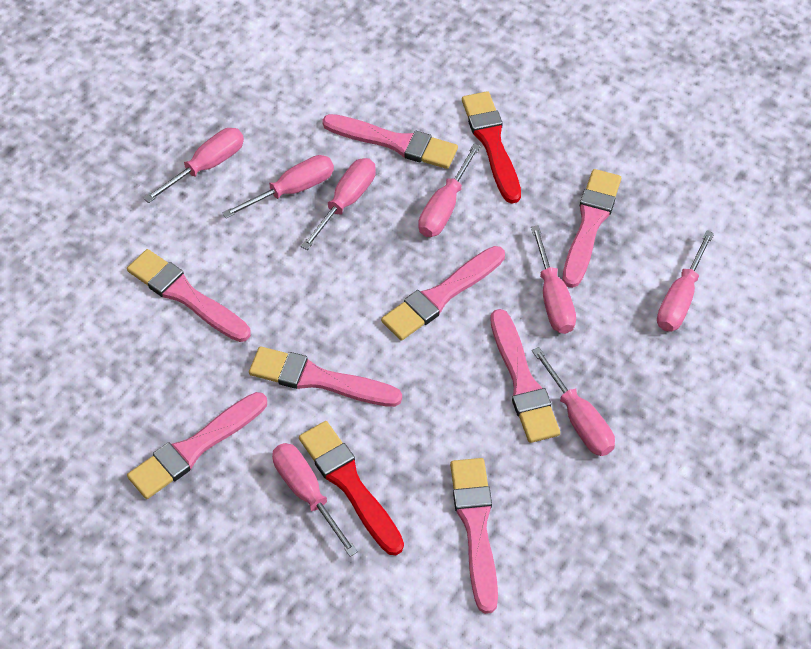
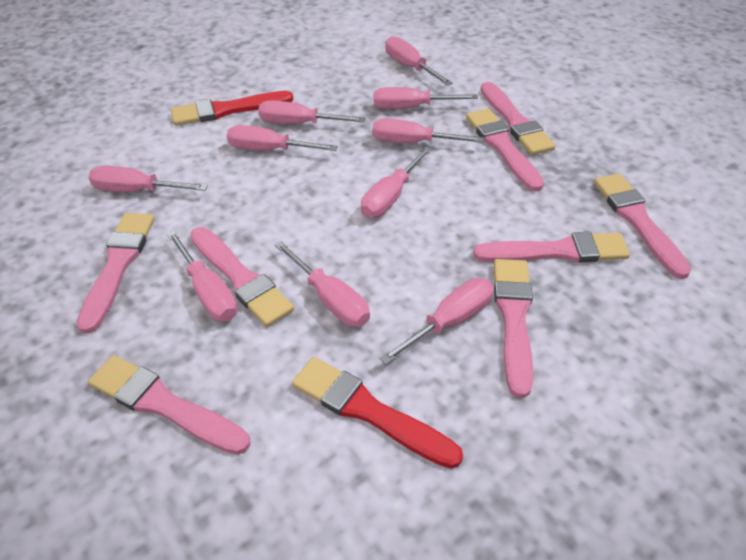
pink screwdriver: 8 -> 10

